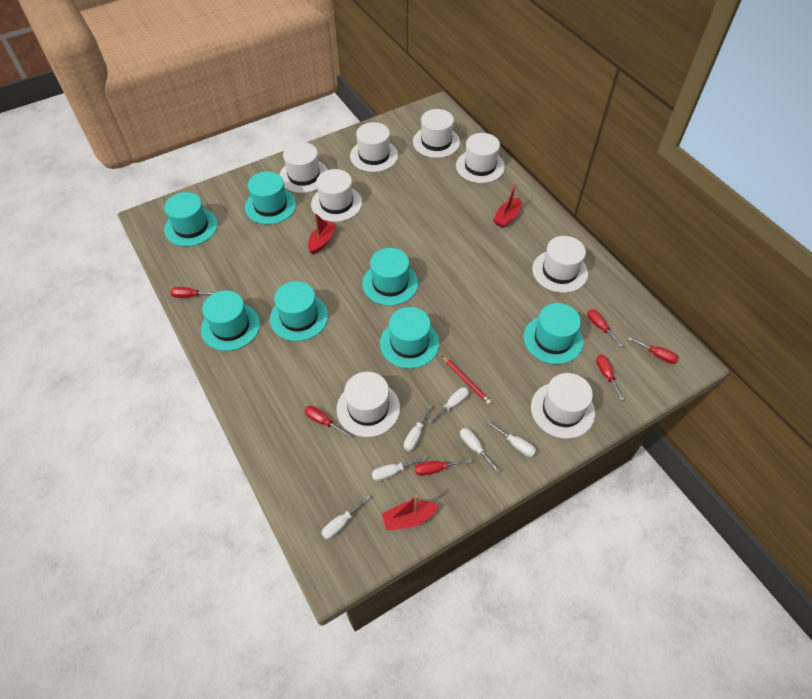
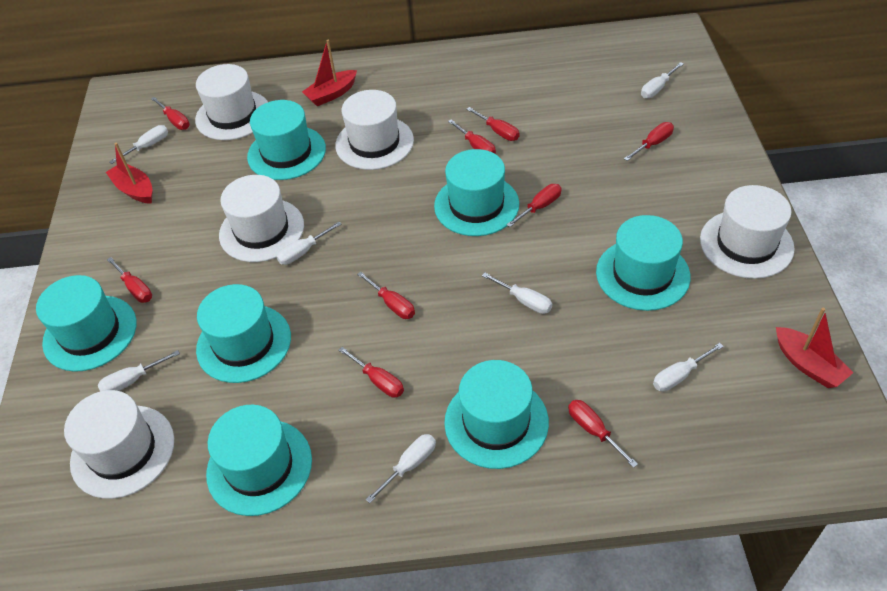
red pencil: 1 -> 0
red screwdriver: 6 -> 9
white hat: 8 -> 5
white screwdriver: 6 -> 7

